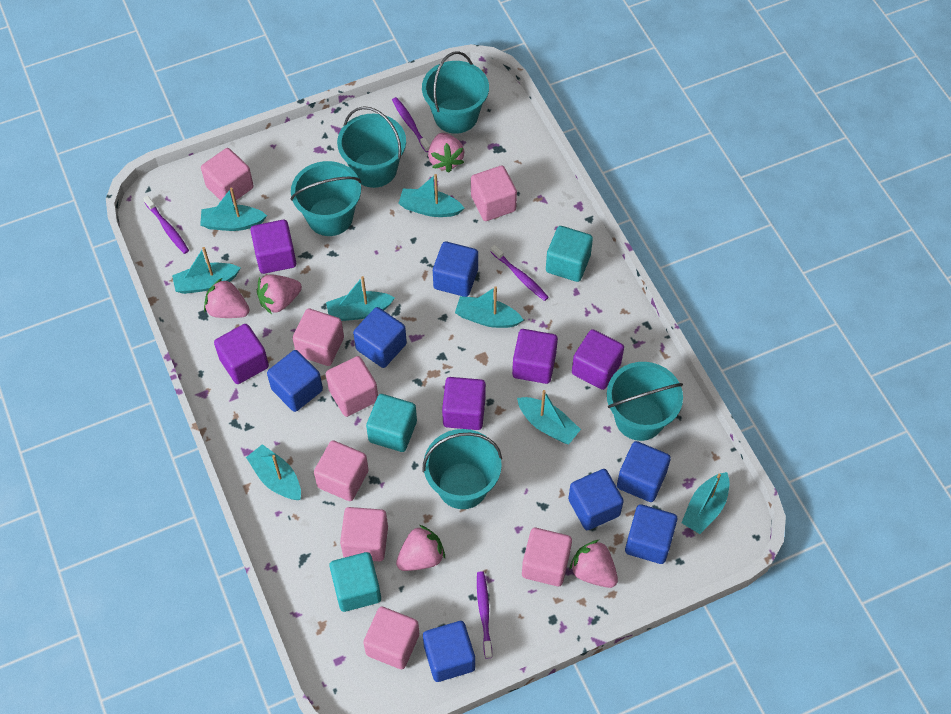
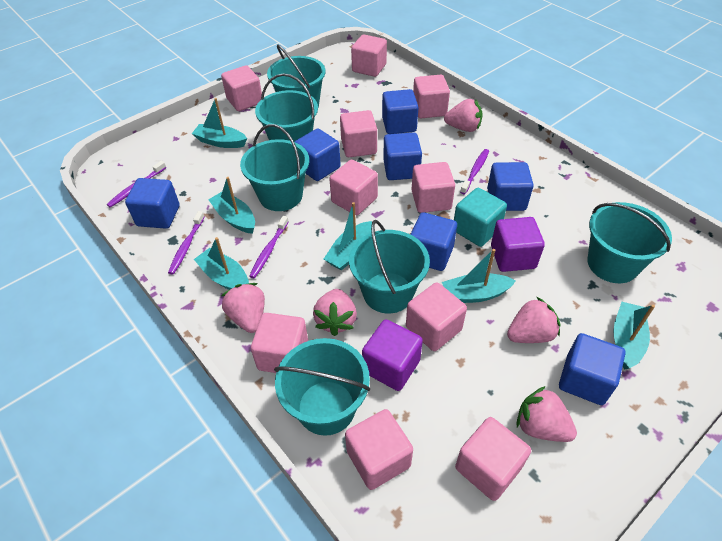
pink cube: 8 -> 10
purple cube: 5 -> 2
turquoise boat: 8 -> 6
turquoise bucket: 5 -> 6
turquoise cube: 3 -> 1

